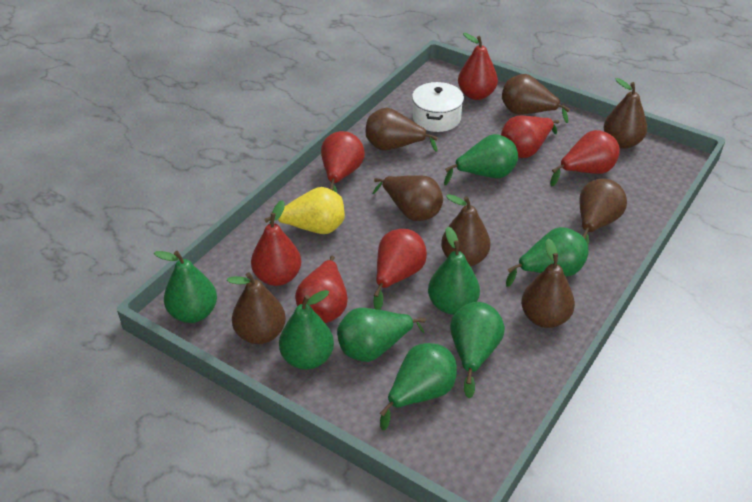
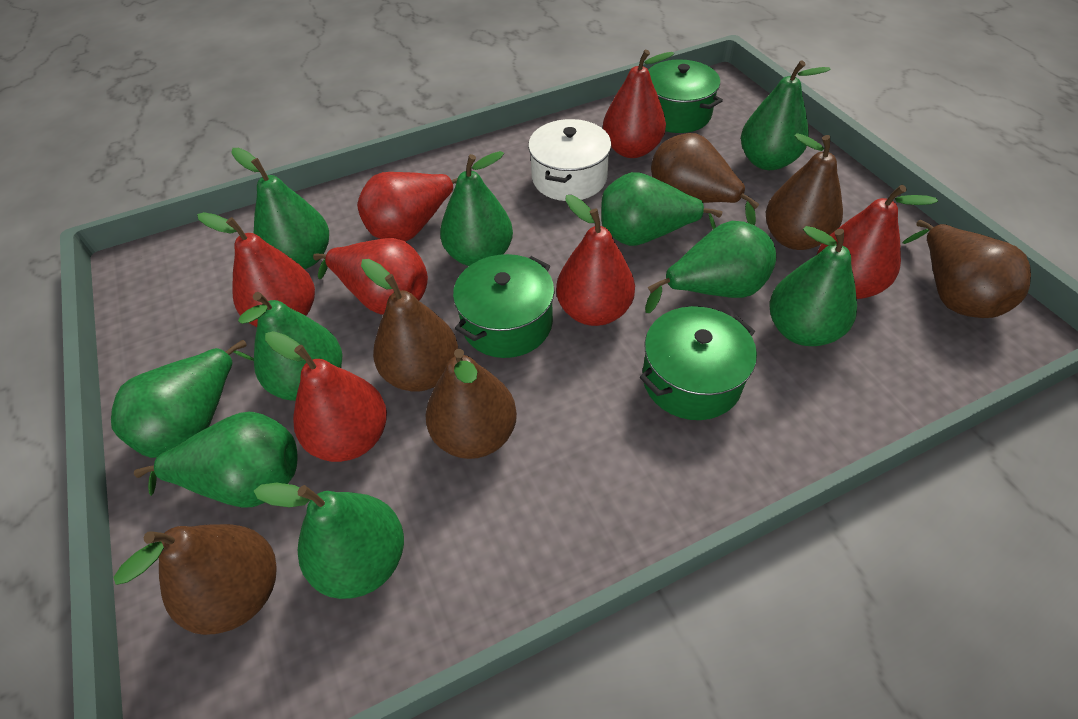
brown pear: 8 -> 6
green pear: 8 -> 10
green pot: 0 -> 3
yellow pear: 1 -> 0

